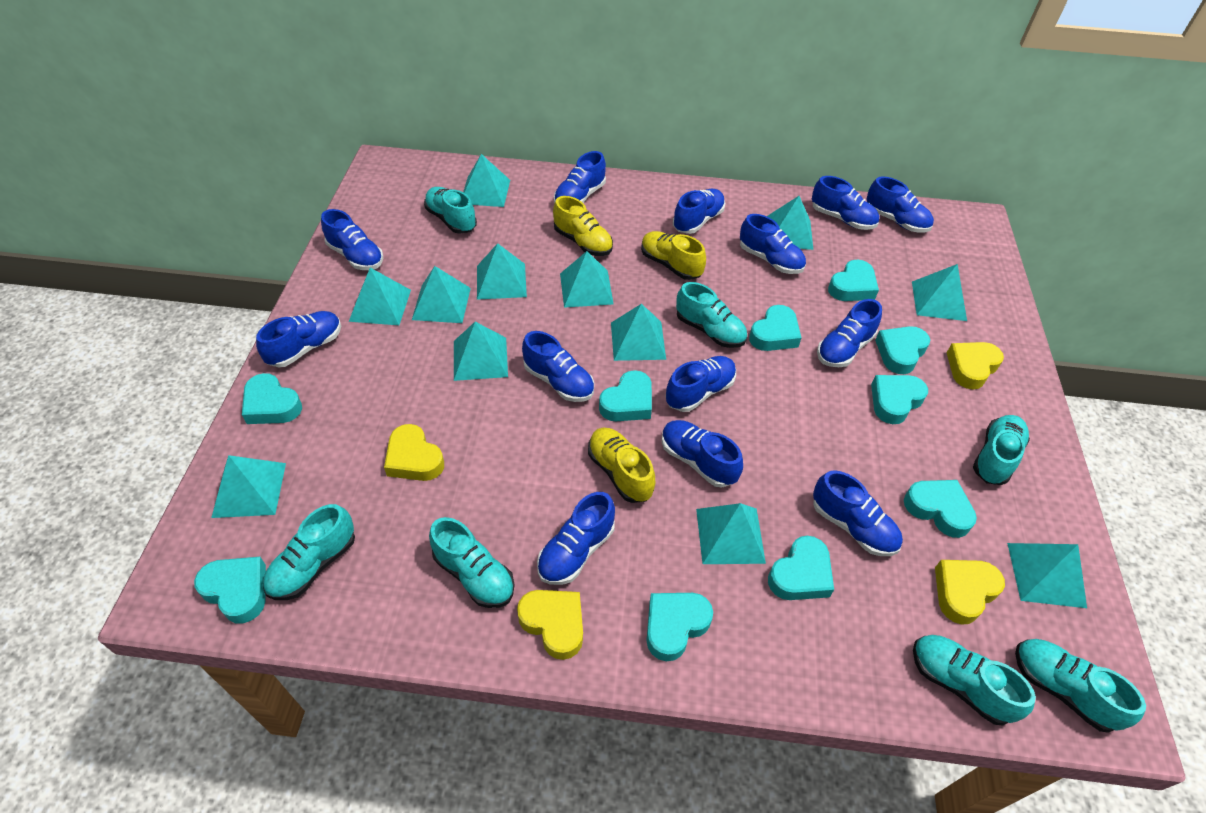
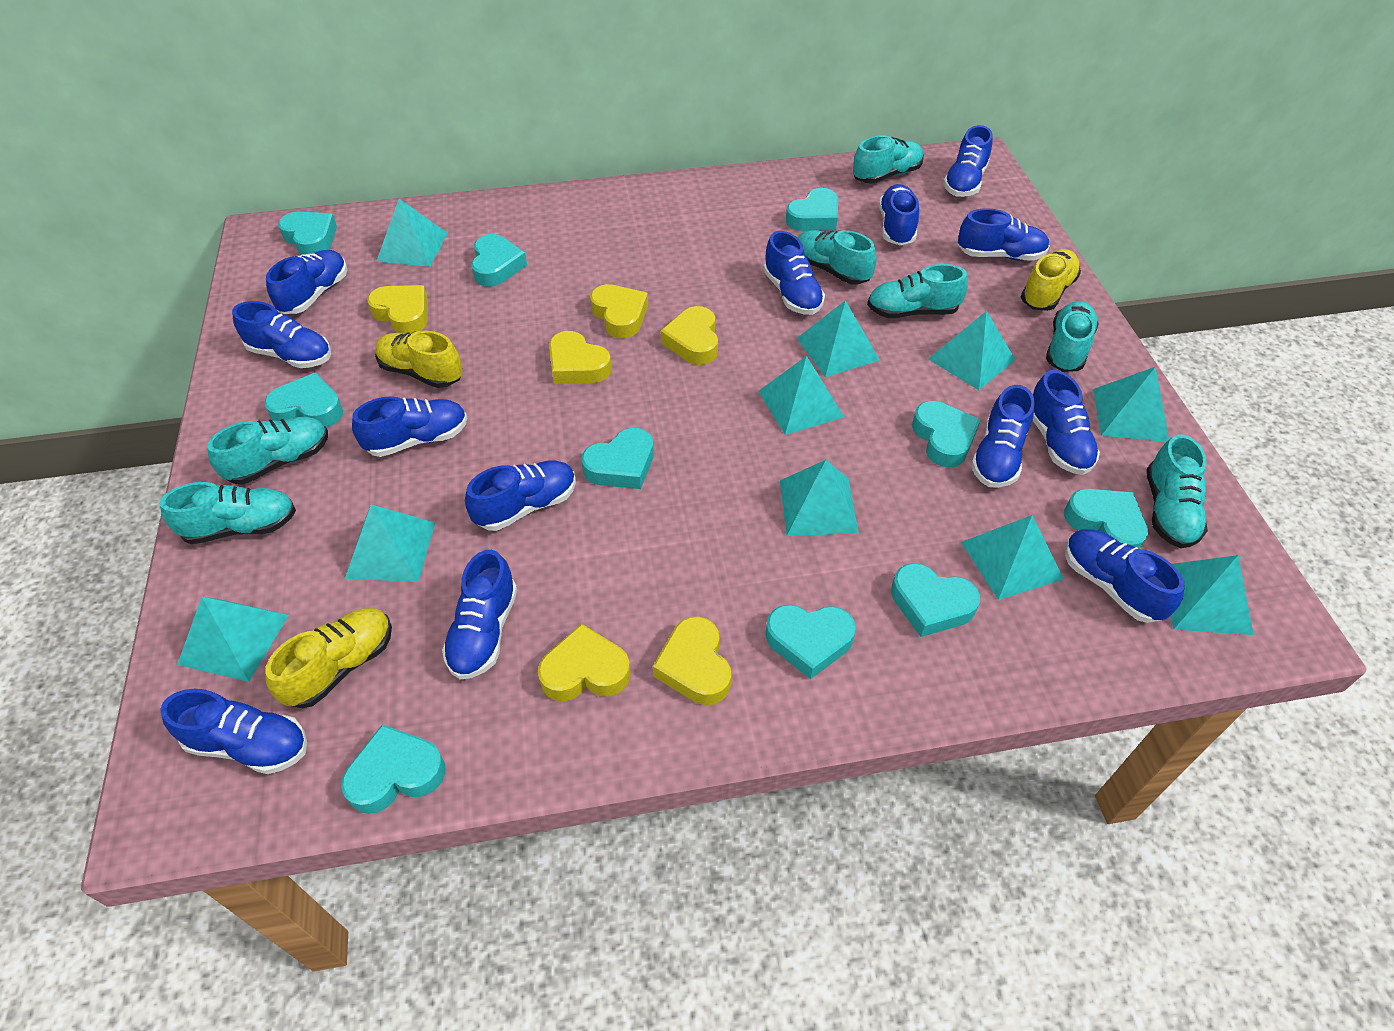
turquoise pyramid: 12 -> 10
yellow heart: 4 -> 6

